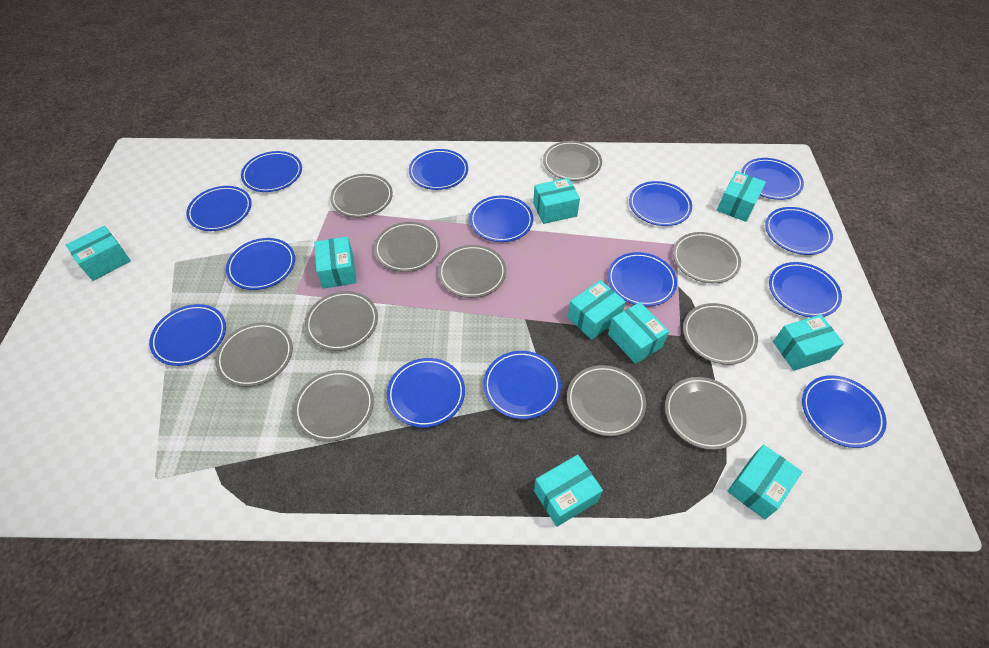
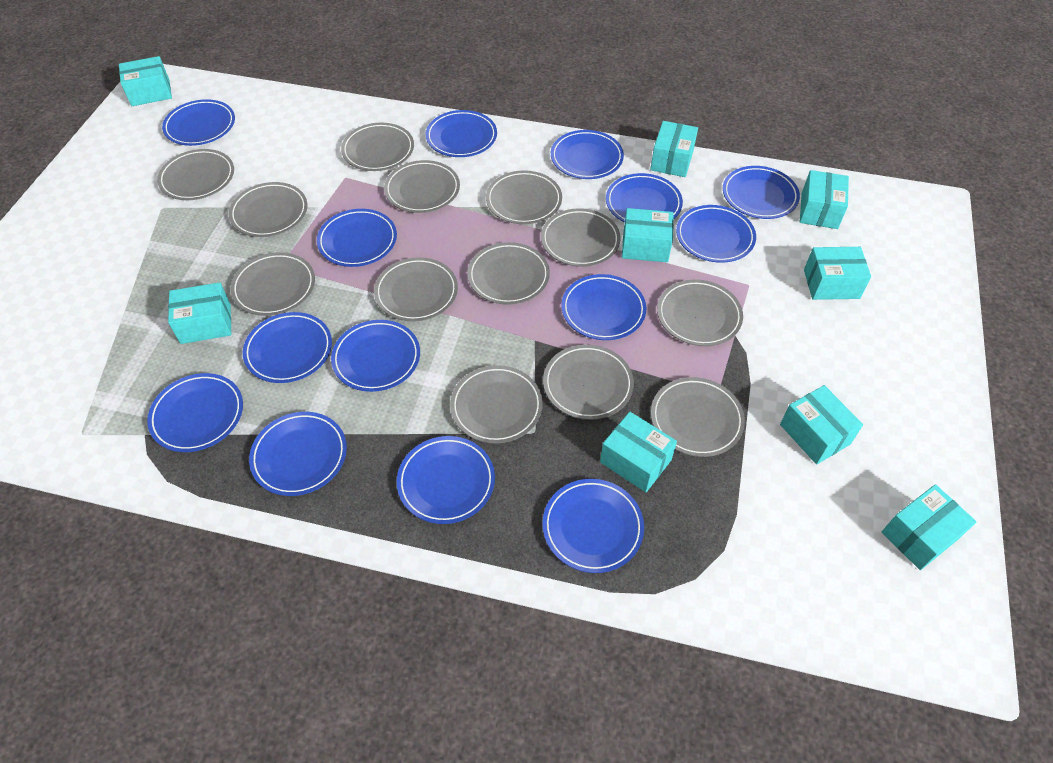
grey plate: 11 -> 13

